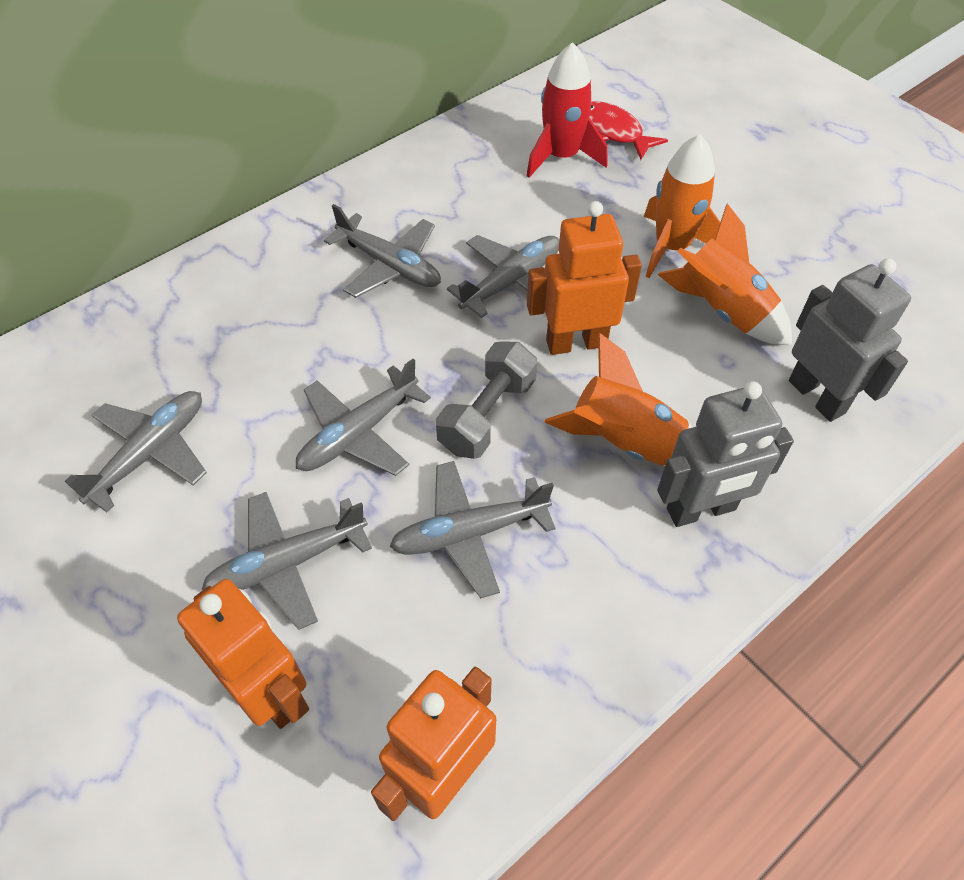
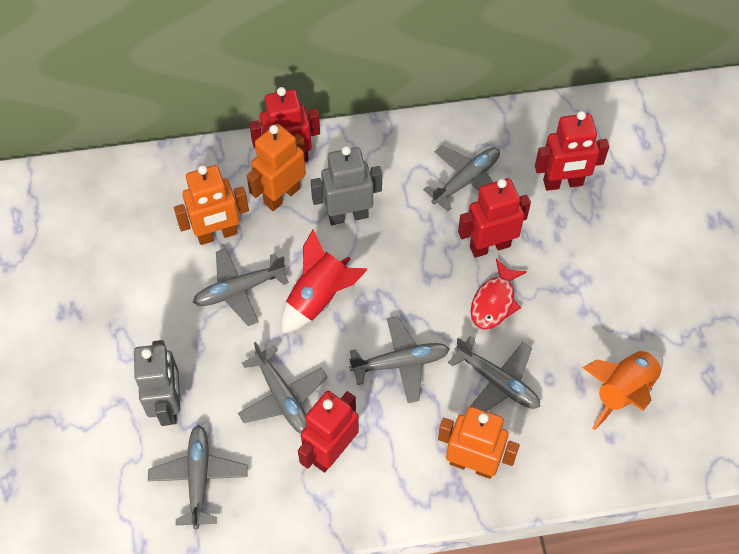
grey dumbbell: 1 -> 0
orange rocket: 3 -> 1
red robot: 0 -> 4

